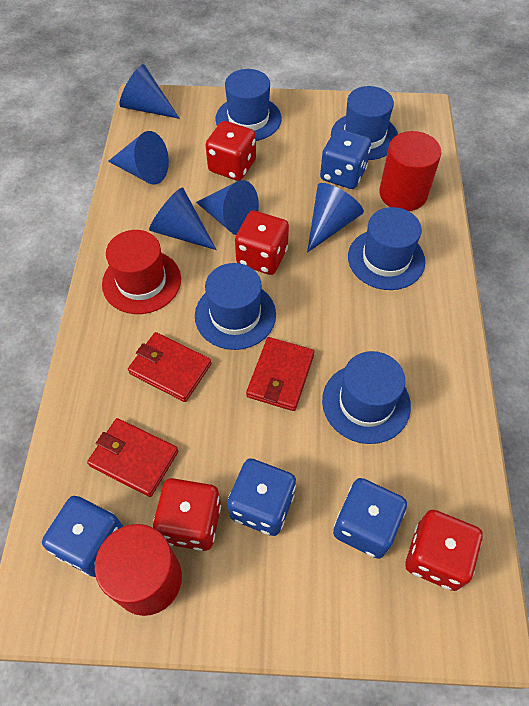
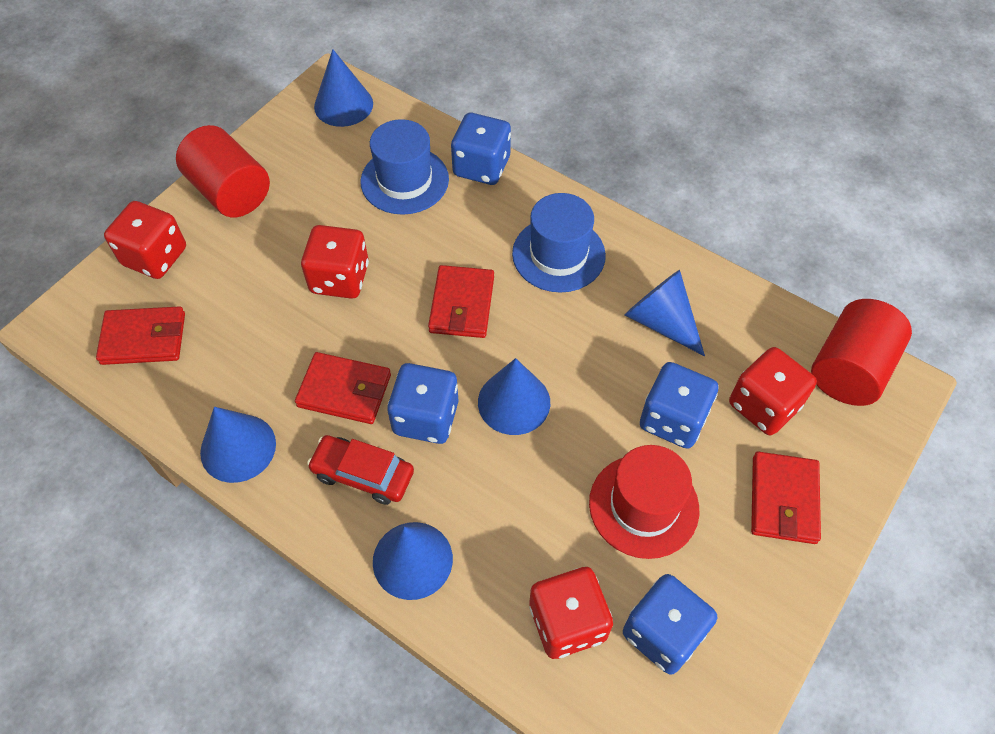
blue hat: 5 -> 2
red car: 0 -> 1
red wallet: 3 -> 4

